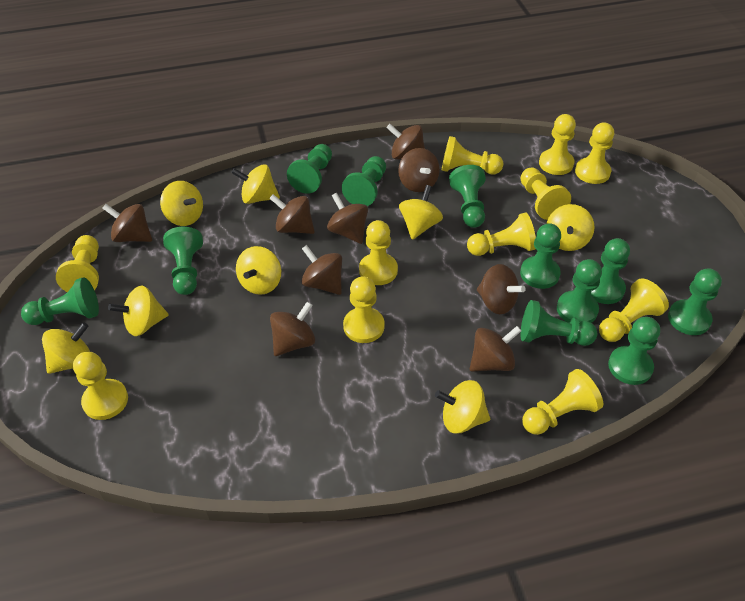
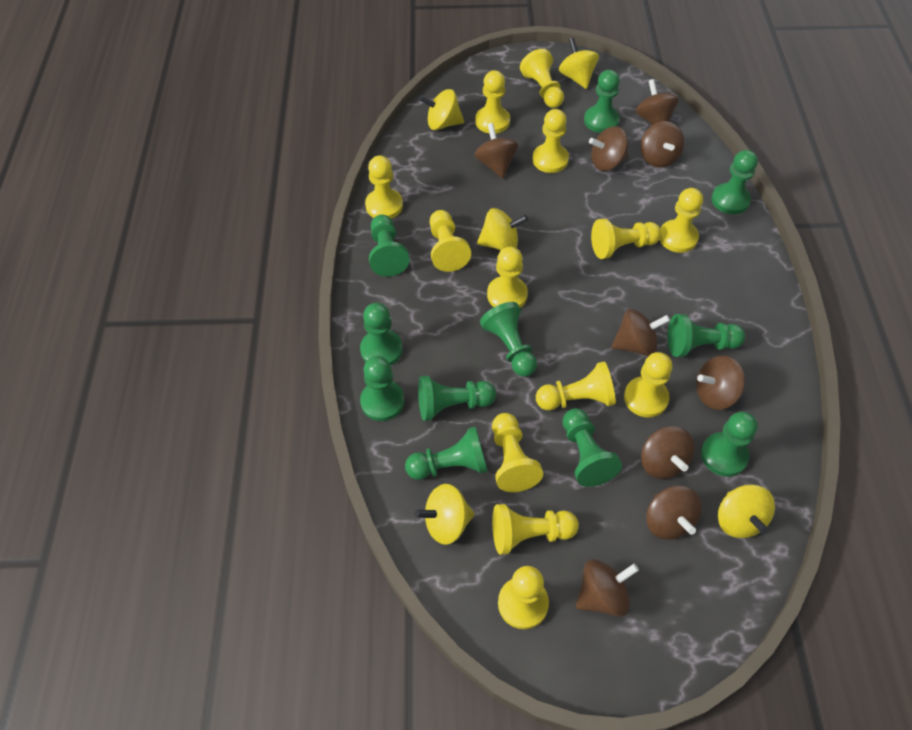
yellow pawn: 11 -> 13
yellow spinning top: 8 -> 5

